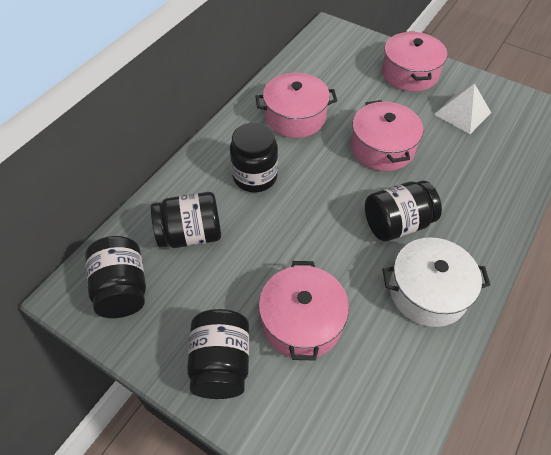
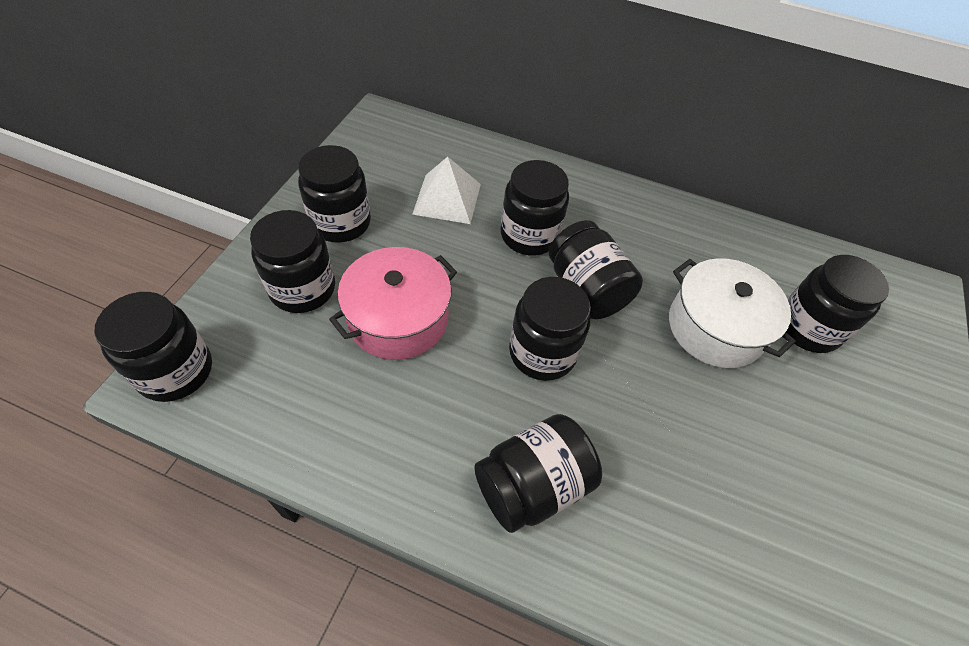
black jar: 5 -> 8
pink pot: 4 -> 1

